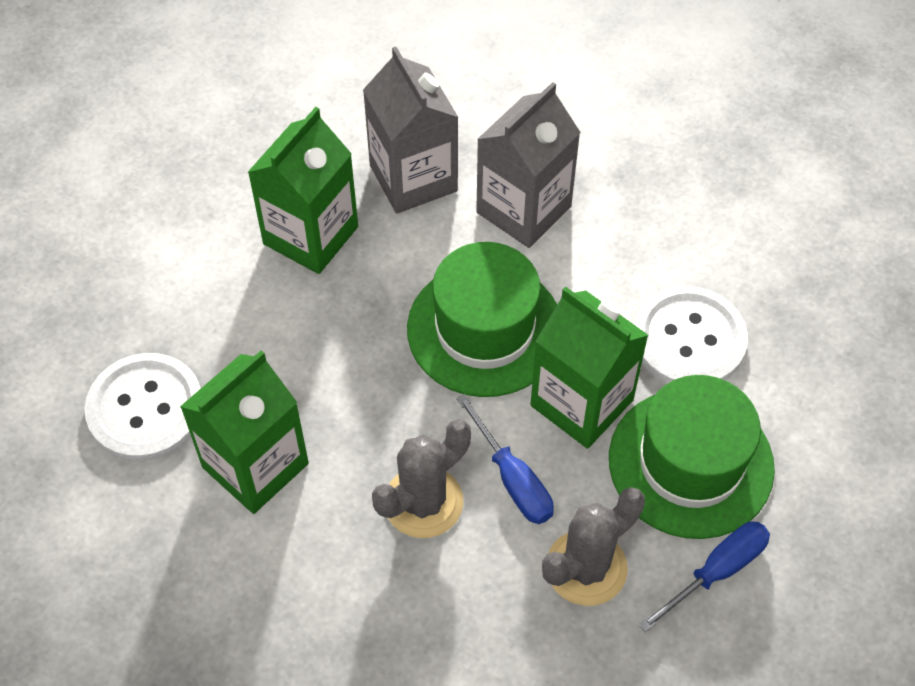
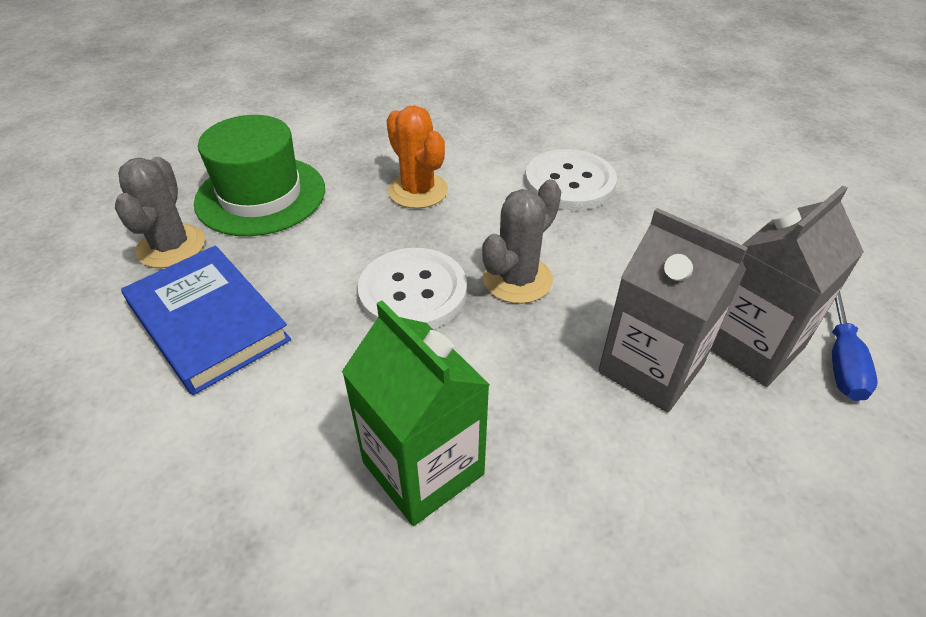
blue book: 0 -> 1
blue screwdriver: 2 -> 1
green carton: 3 -> 1
green hat: 2 -> 1
orange cactus: 0 -> 1

